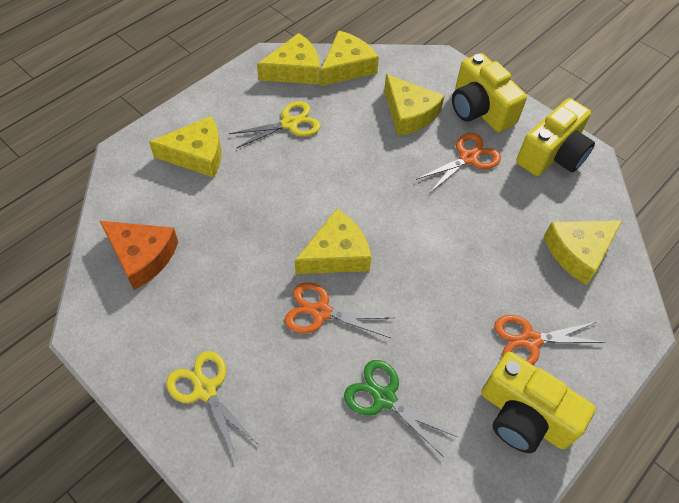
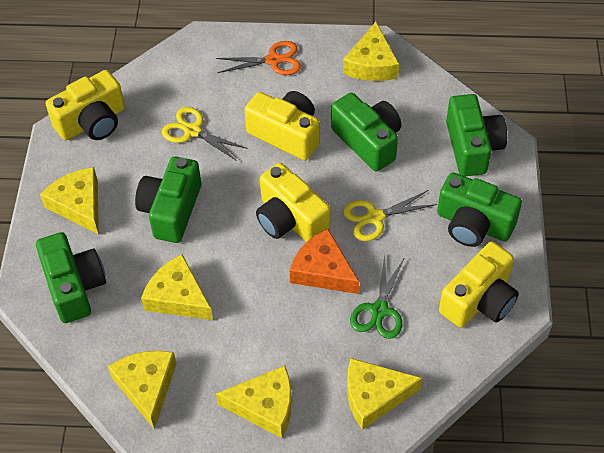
green camera: 0 -> 5
orange scissors: 3 -> 1
yellow camera: 3 -> 4

